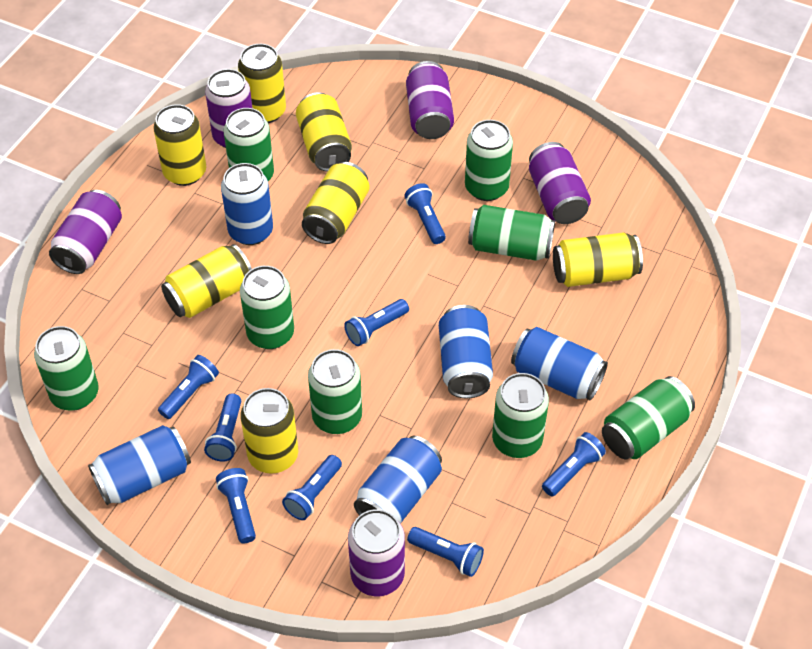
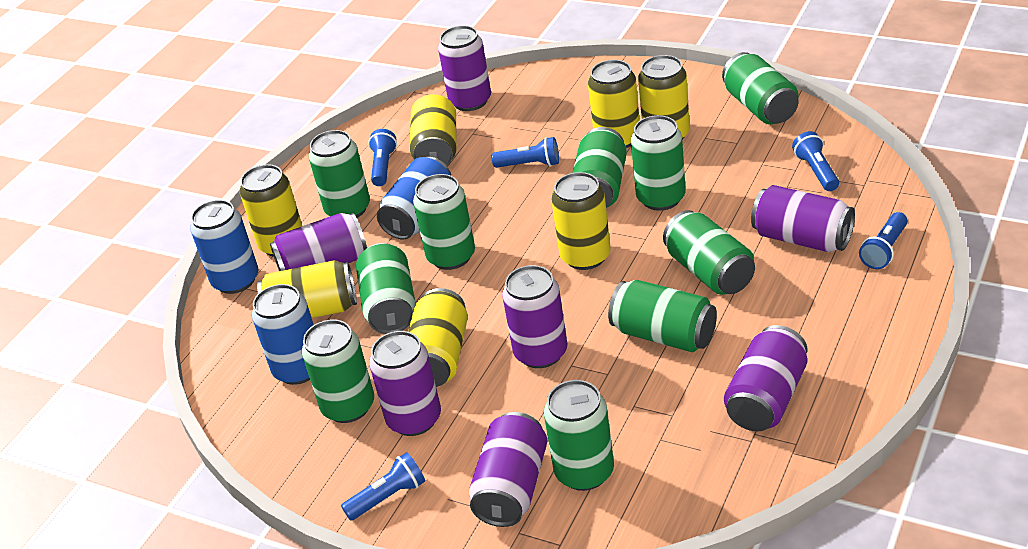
blue can: 5 -> 3
blue flashlight: 8 -> 5
green can: 8 -> 10
purple can: 5 -> 7

